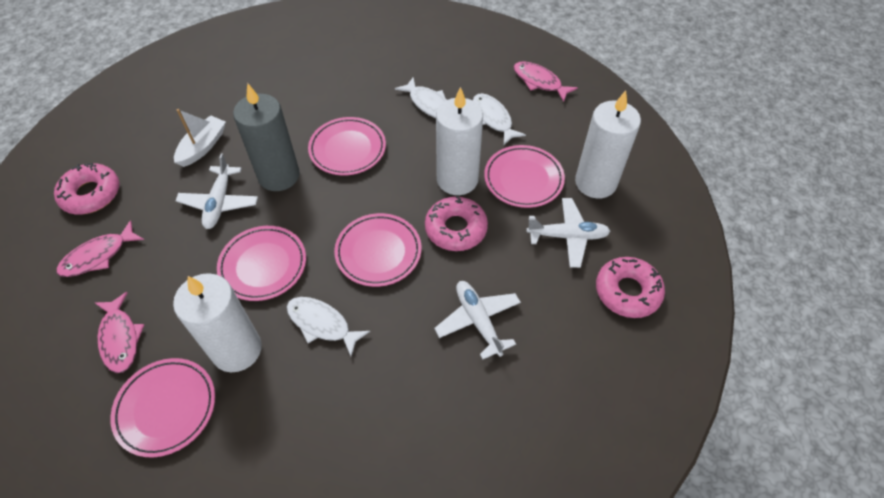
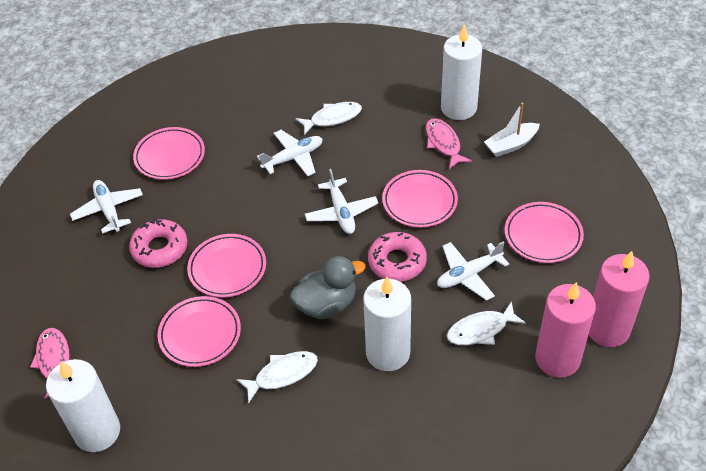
grey candle: 1 -> 0
grey duck: 0 -> 1
pink candle: 0 -> 2
pink donut: 3 -> 2
pink fish: 3 -> 2
white plane: 3 -> 4

